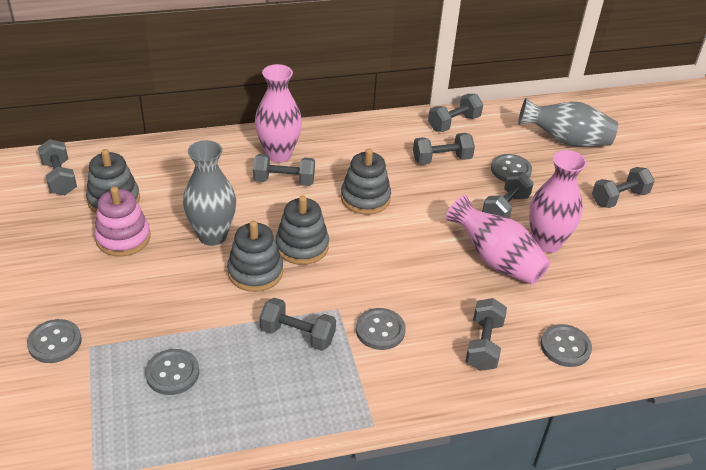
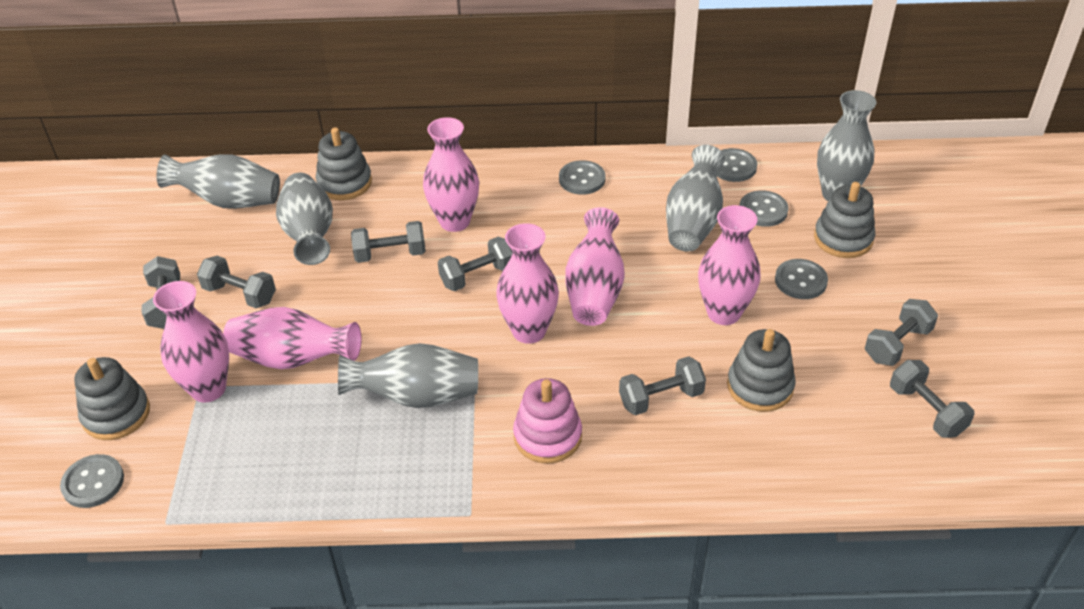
grey dumbbell: 8 -> 7
grey vase: 2 -> 5
pink vase: 3 -> 6

